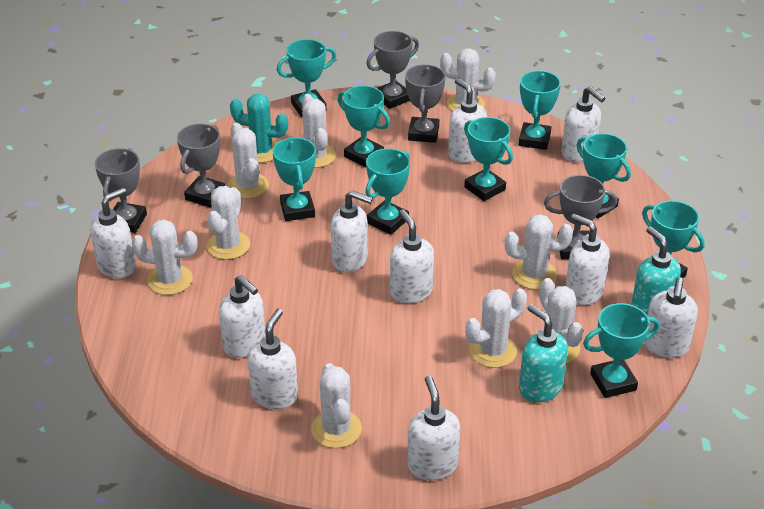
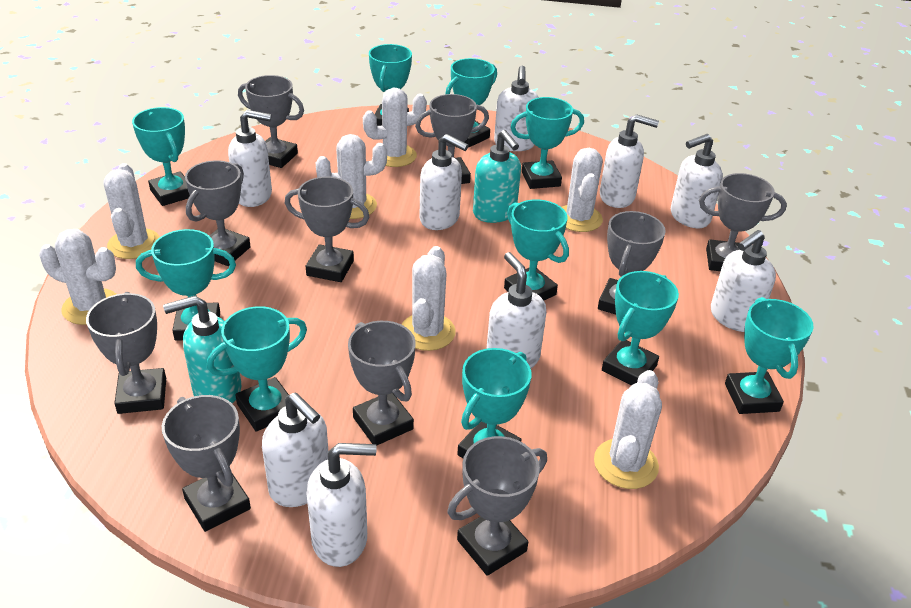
grey trophy: 5 -> 10
turquoise cactus: 1 -> 0
turquoise trophy: 9 -> 10
white cactus: 9 -> 7
white soap dispenser: 10 -> 9

